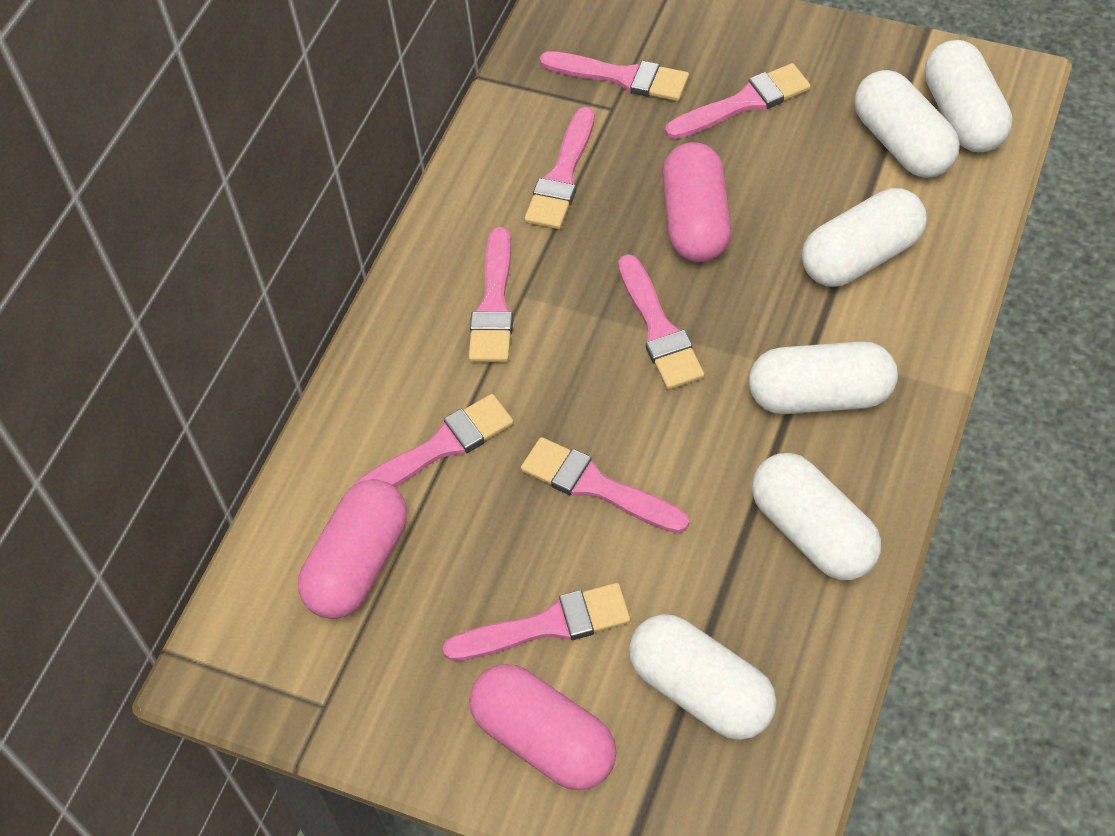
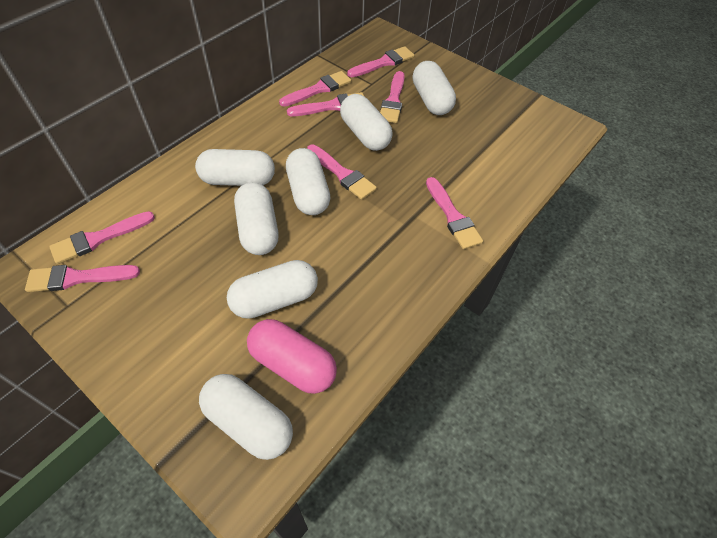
pink capsule: 3 -> 1
white capsule: 6 -> 7

